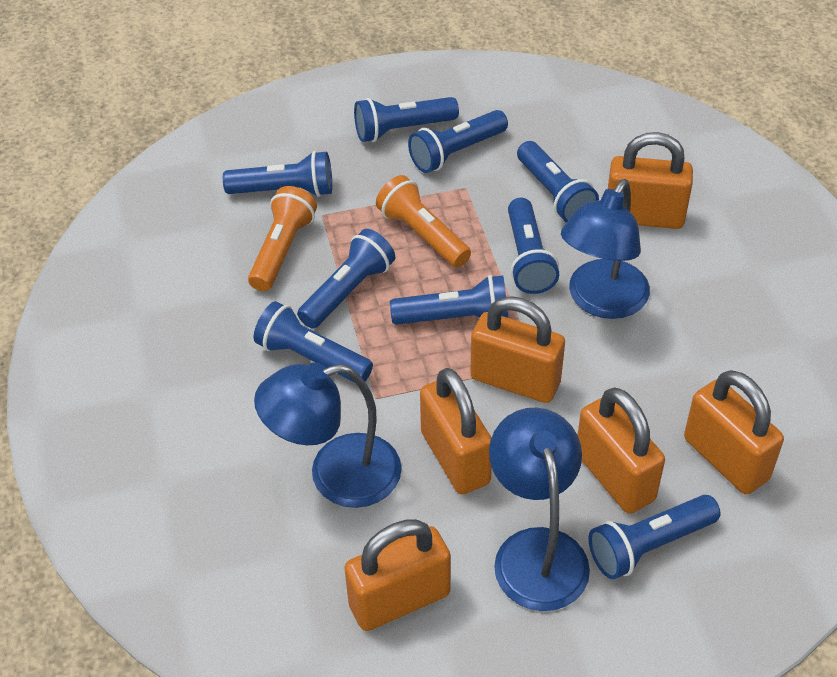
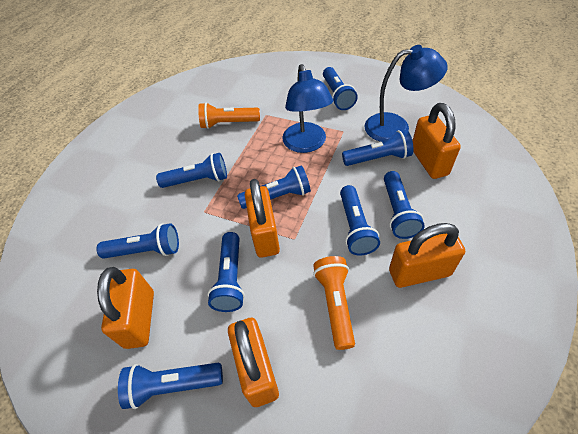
blue lamp: 3 -> 2
orange padlock: 6 -> 5

